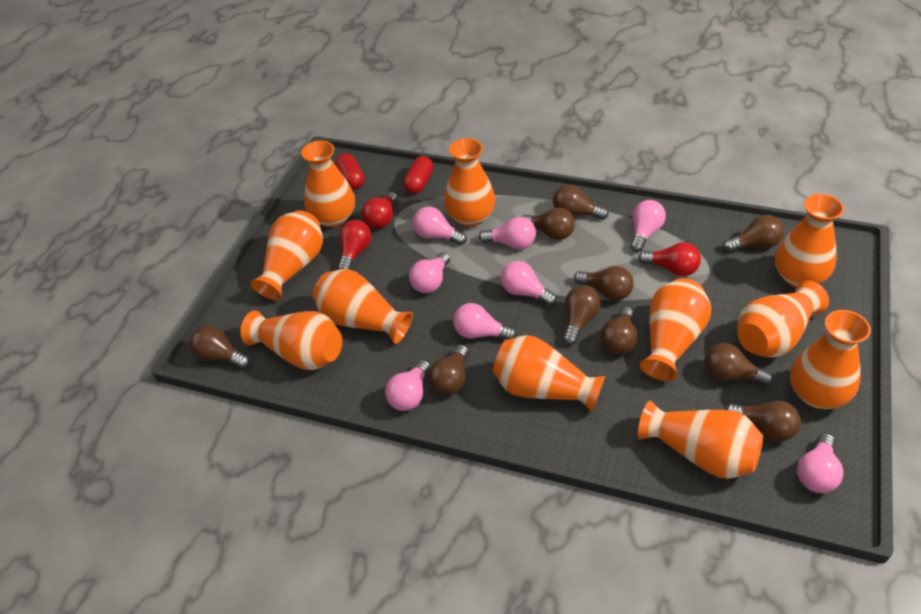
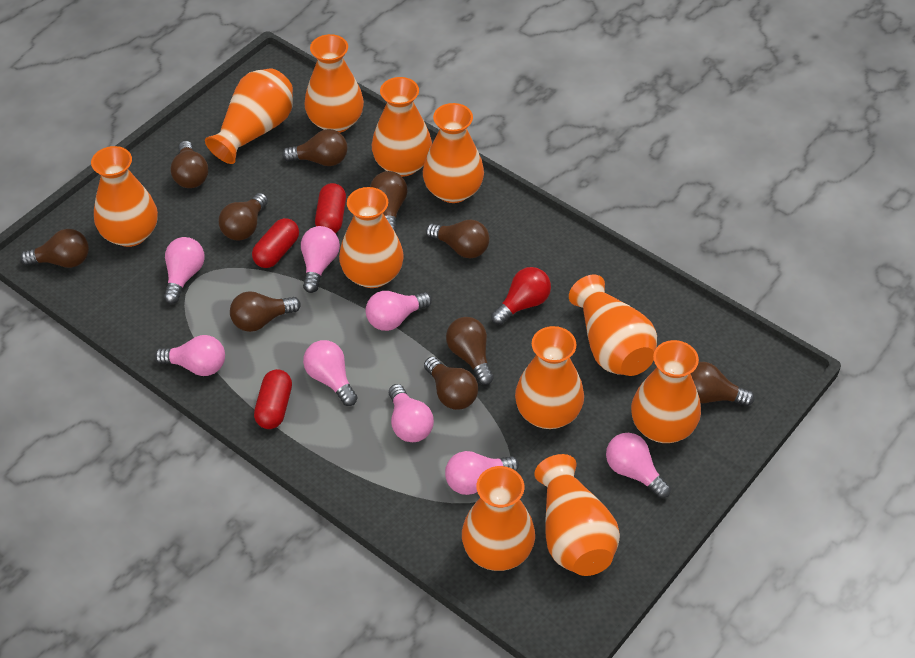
red capsule: 2 -> 3
red light bulb: 3 -> 1

